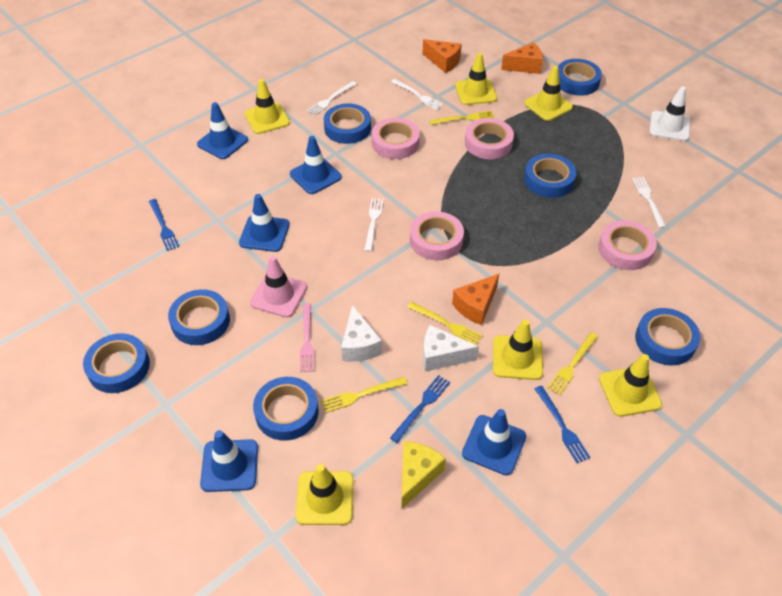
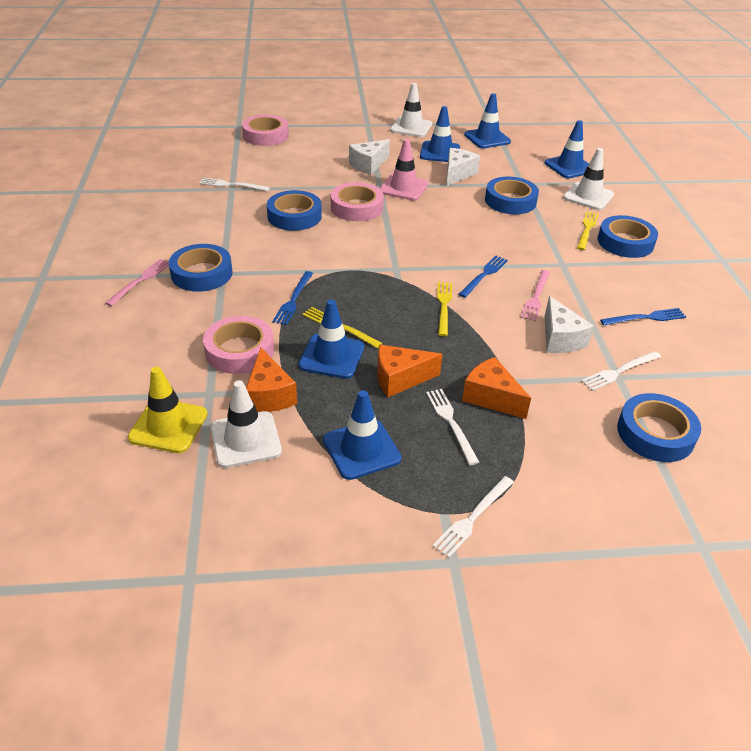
blue tape: 7 -> 5
pink fork: 1 -> 2
pink tape: 4 -> 3
white cheese: 2 -> 3
white traffic cone: 1 -> 3
yellow cheese: 1 -> 0
yellow fork: 4 -> 3
yellow traffic cone: 6 -> 1

